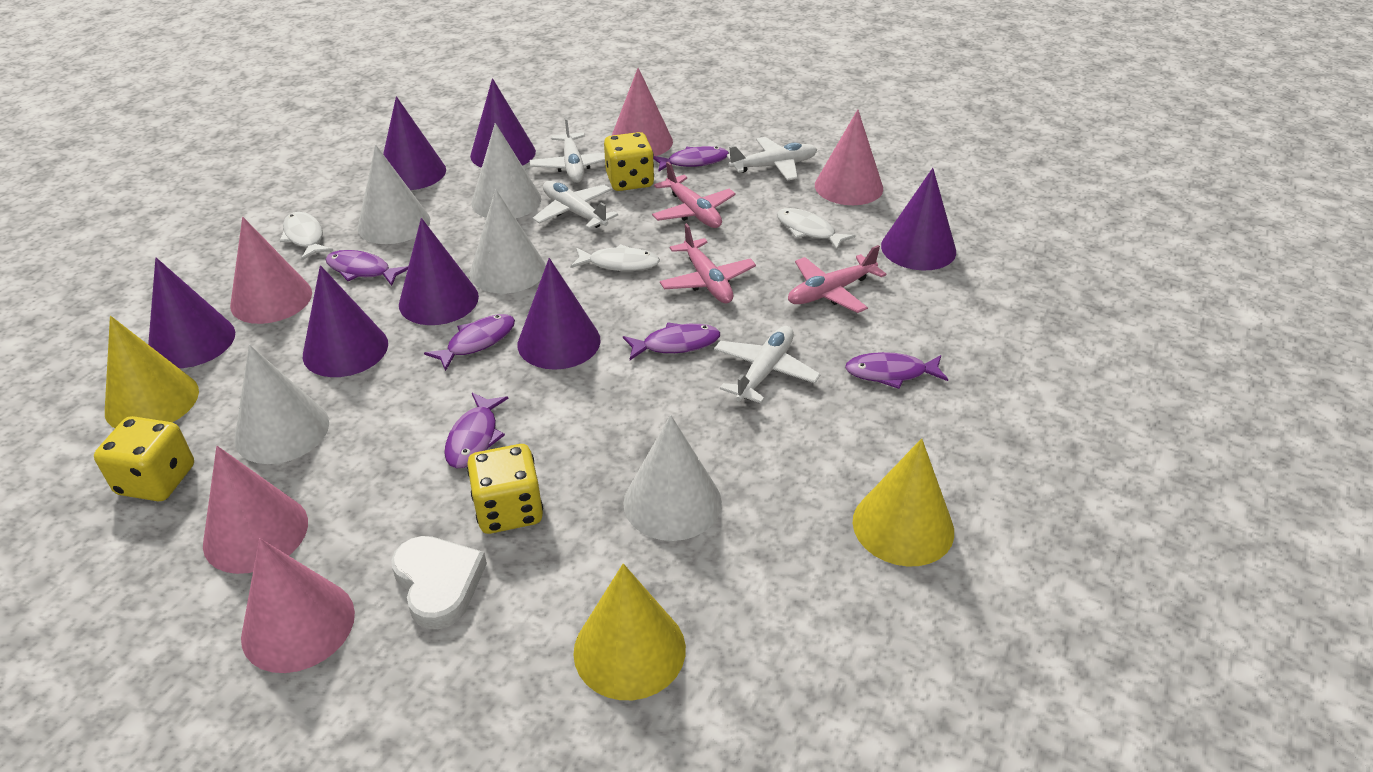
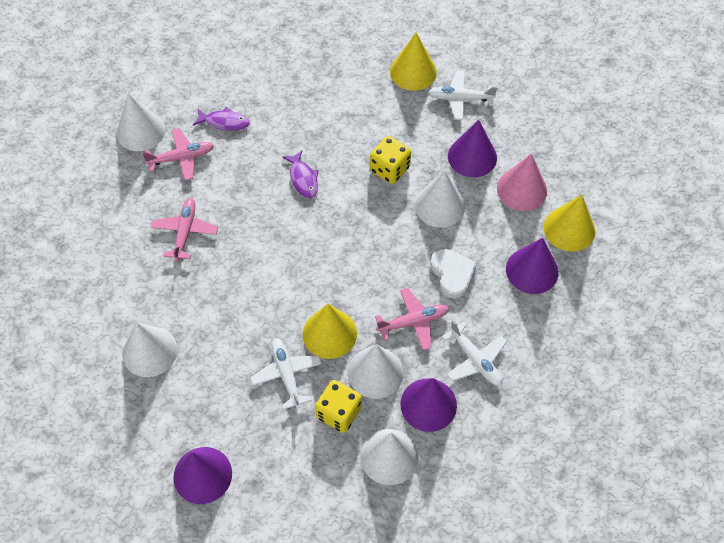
pink cone: 5 -> 1
purple cone: 7 -> 4
purple fish: 6 -> 2
white fish: 3 -> 0
white plane: 4 -> 3
yellow dice: 3 -> 2

